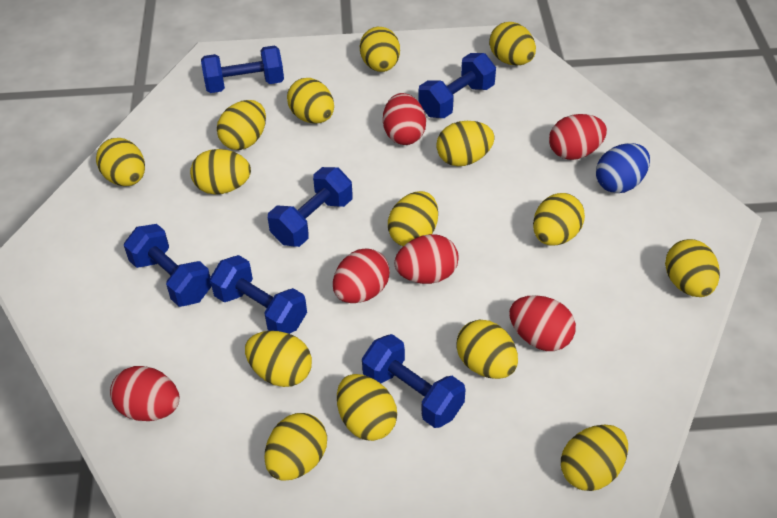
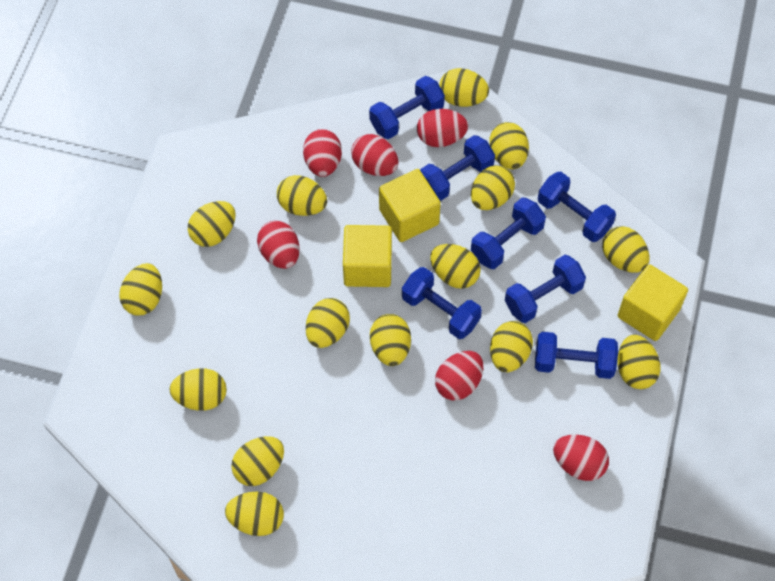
blue dumbbell: 6 -> 7
blue egg: 1 -> 0
yellow cube: 0 -> 3

